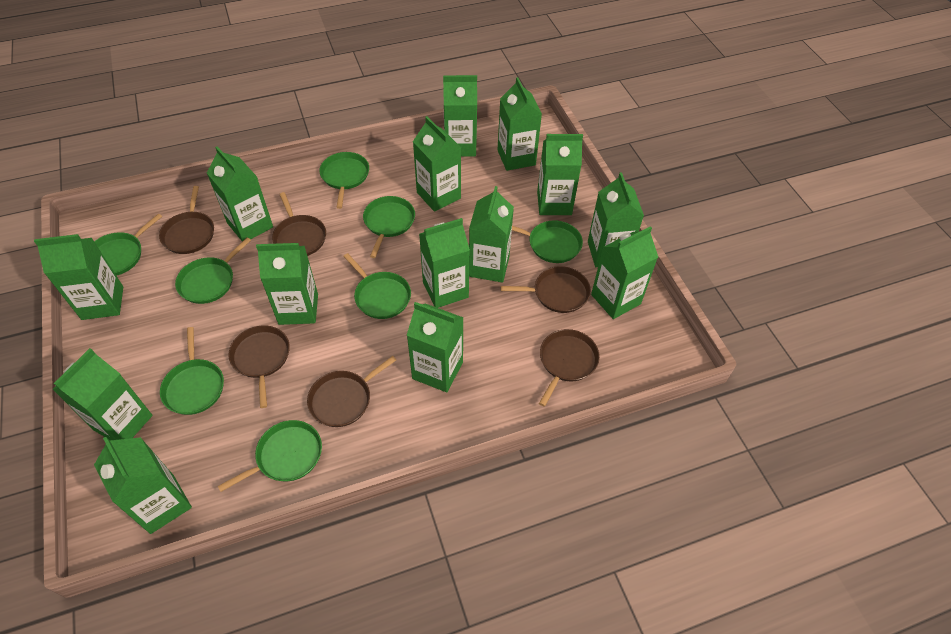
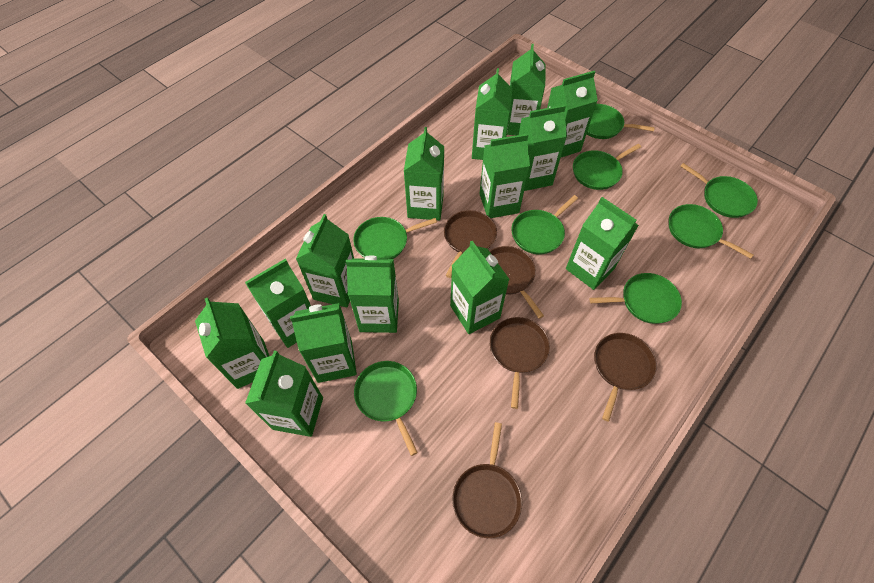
brown pan: 6 -> 5

